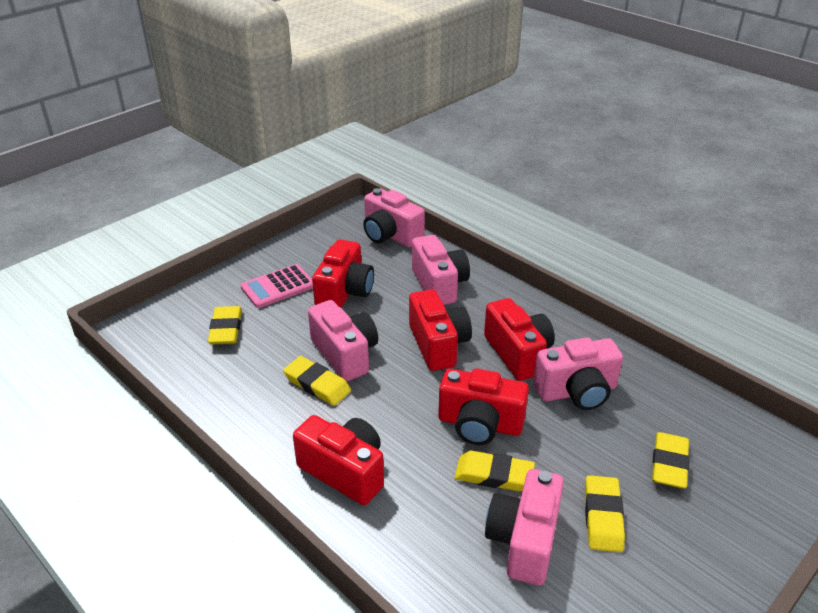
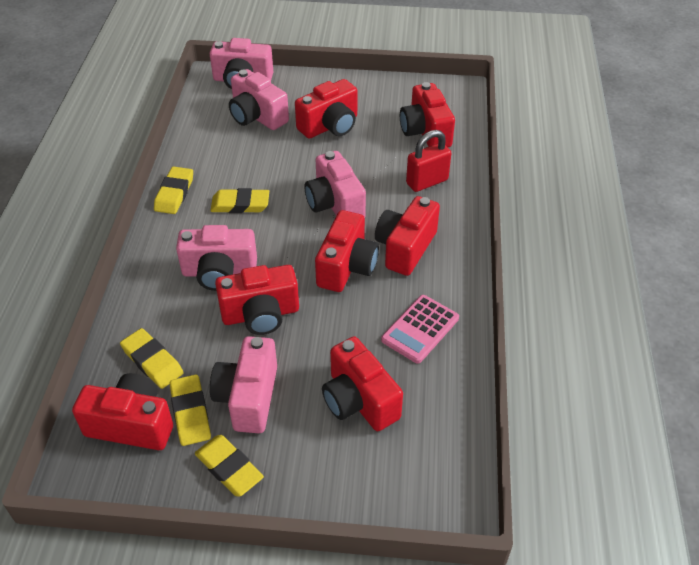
red camera: 5 -> 7
red padlock: 0 -> 1

